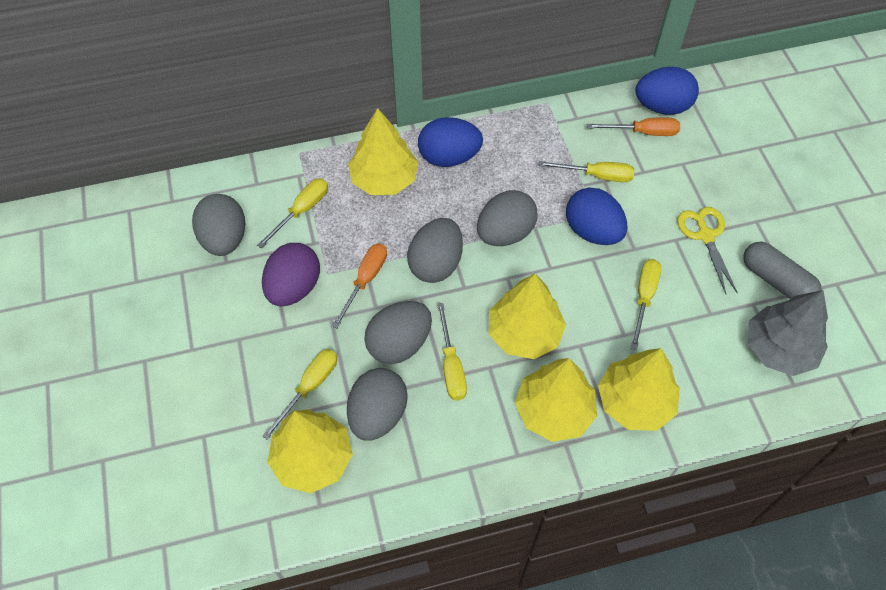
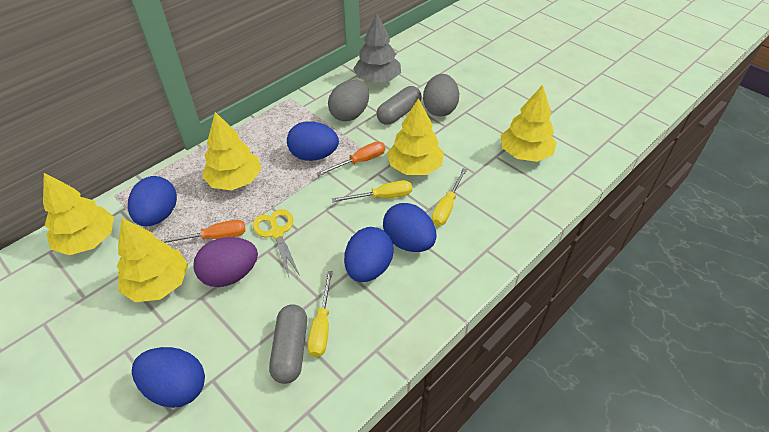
blue egg: 3 -> 5
grey capsule: 1 -> 2
grey egg: 5 -> 2
yellow screwdriver: 5 -> 3

